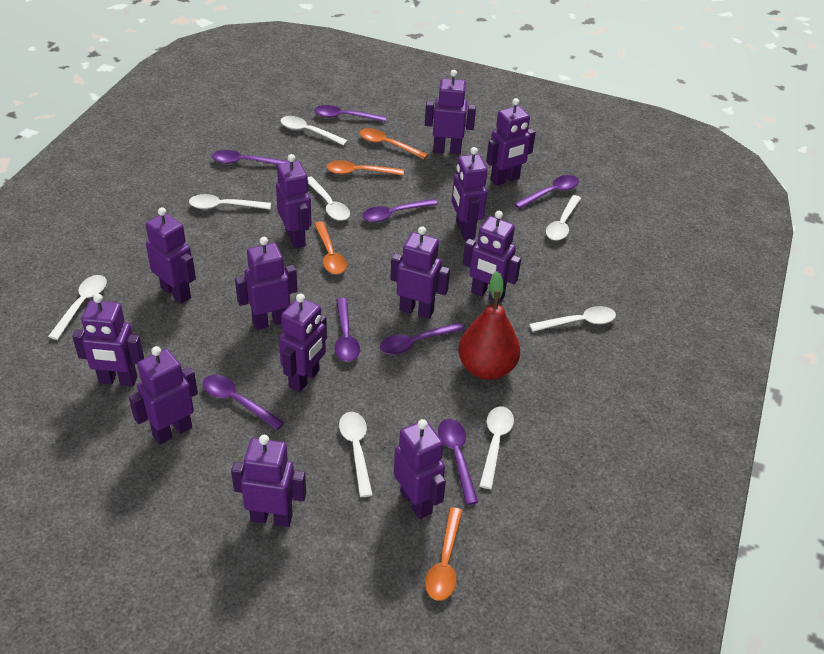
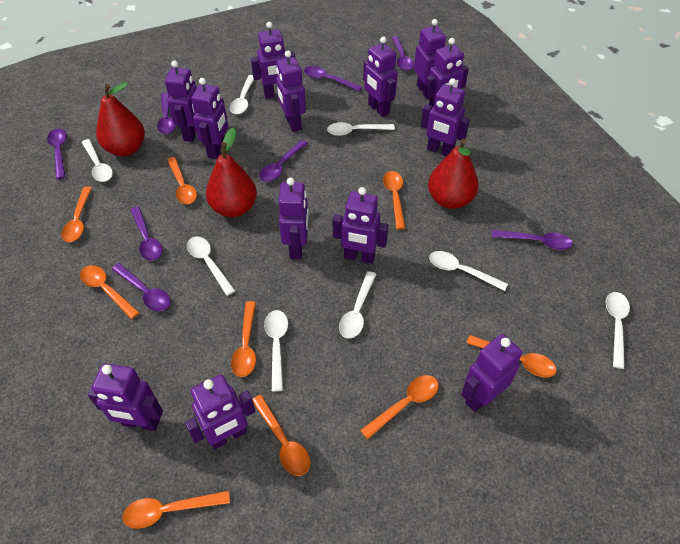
orange spoon: 4 -> 9
red pear: 1 -> 3

